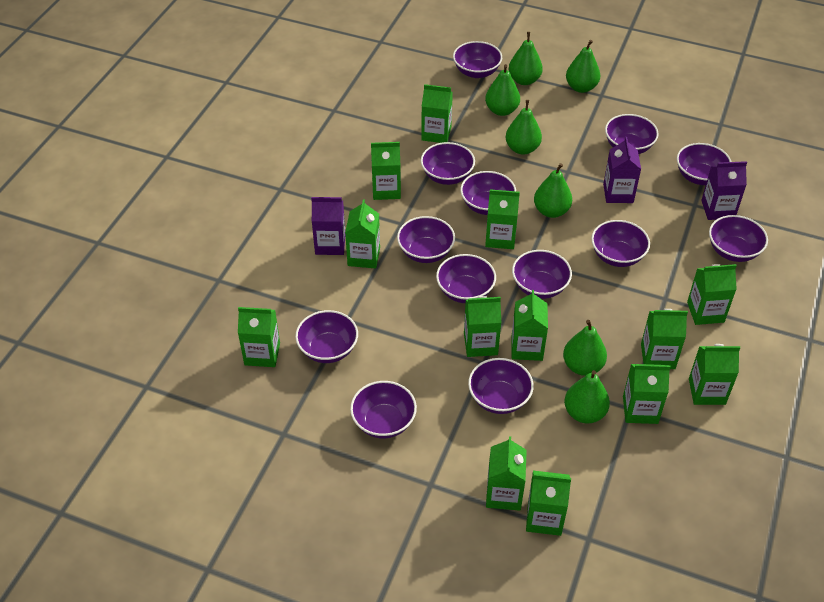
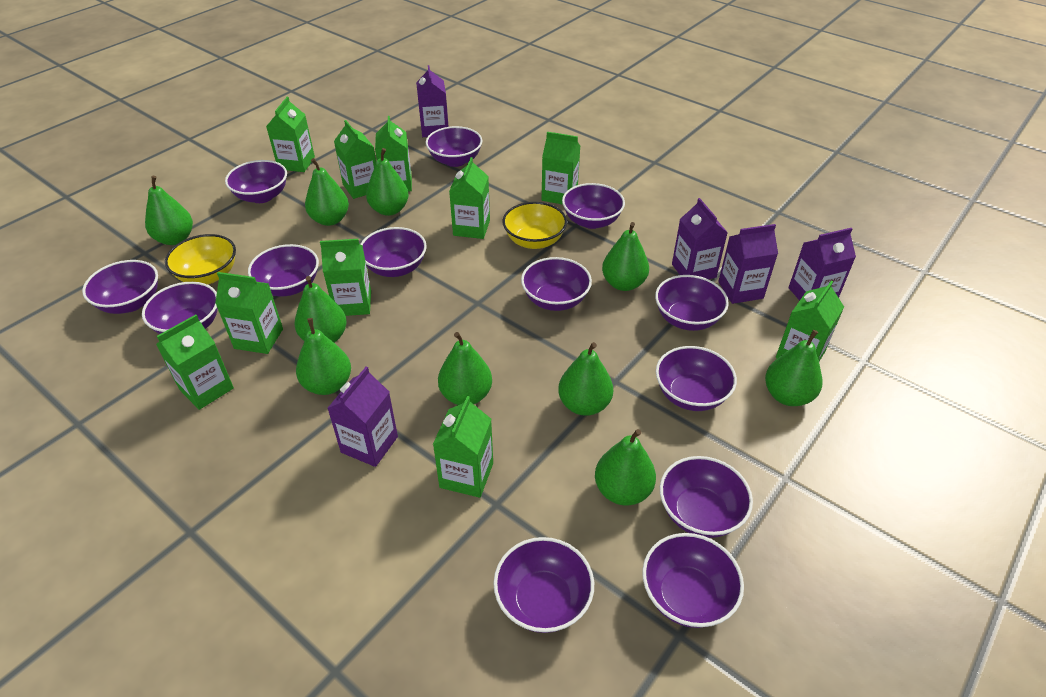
green carton: 13 -> 10
green pear: 7 -> 10
purple carton: 3 -> 5
yellow bowl: 0 -> 2

